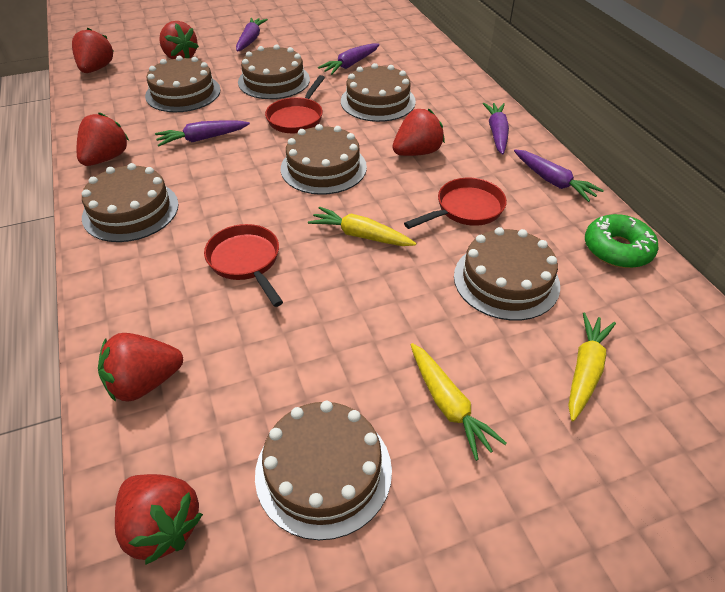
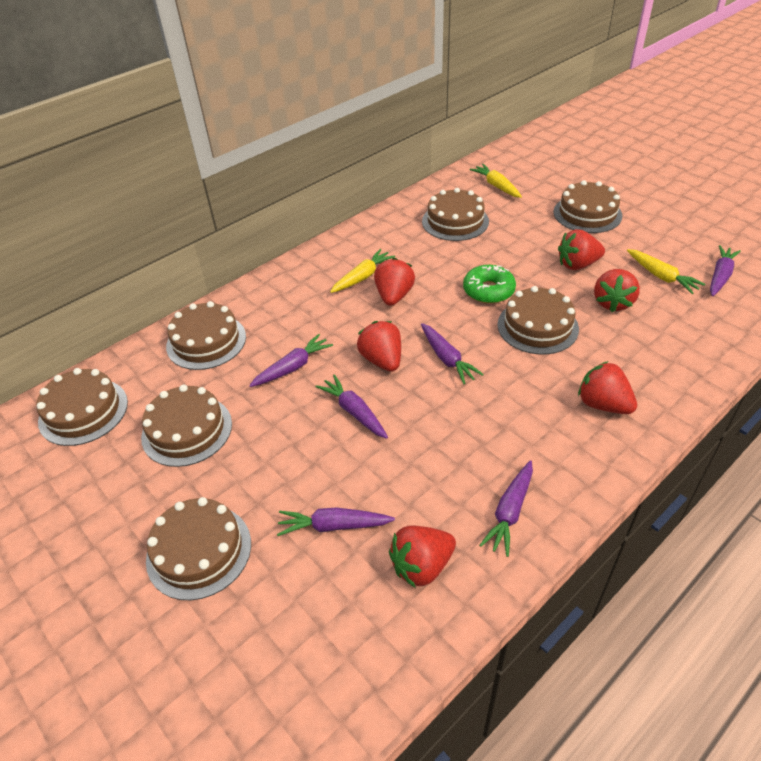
purple carrot: 5 -> 6
red pan: 3 -> 0

